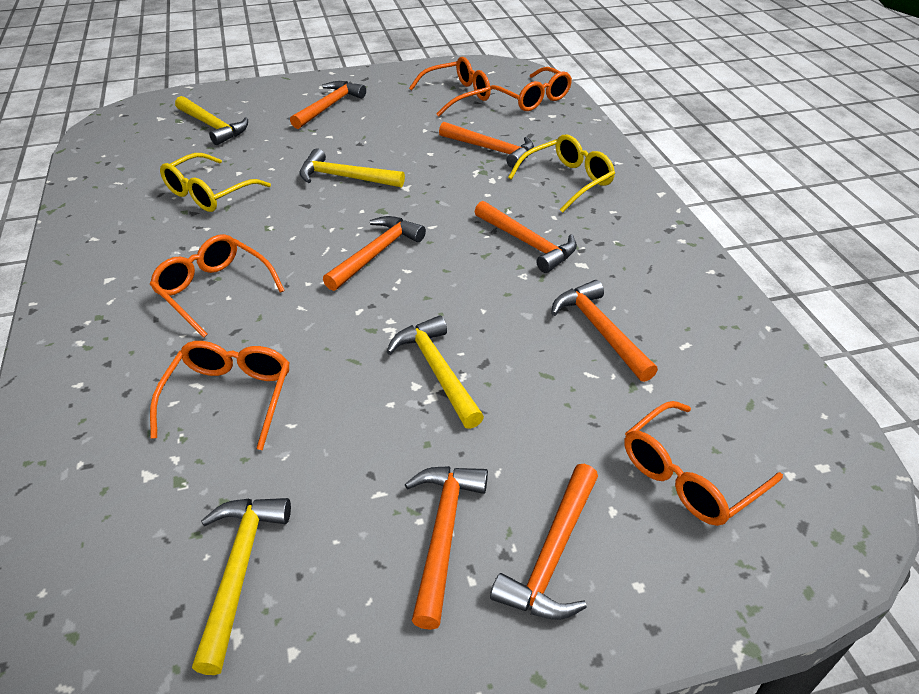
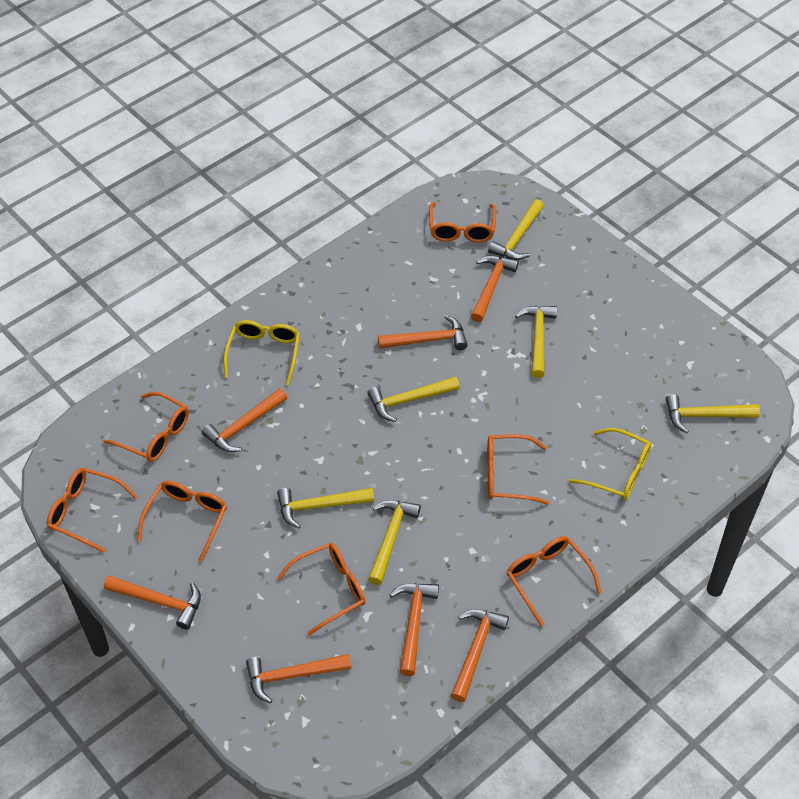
orange glasses: 5 -> 7
yellow hammer: 4 -> 6

